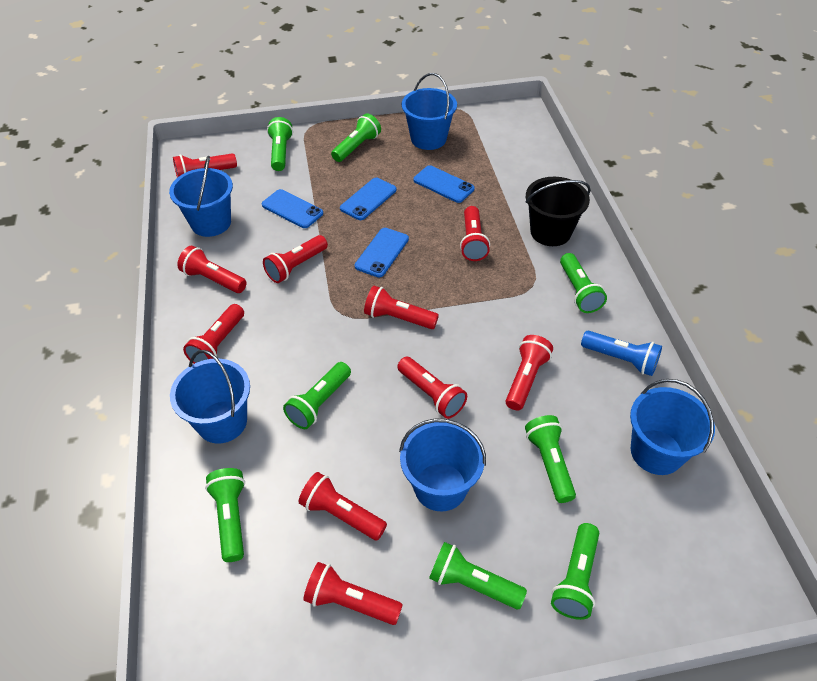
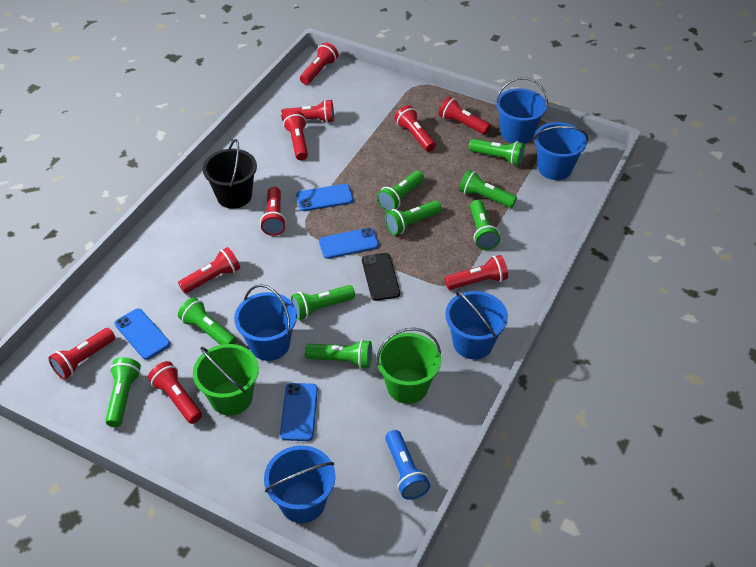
black phone: 0 -> 1
green bucket: 0 -> 2
green flashlight: 8 -> 9

